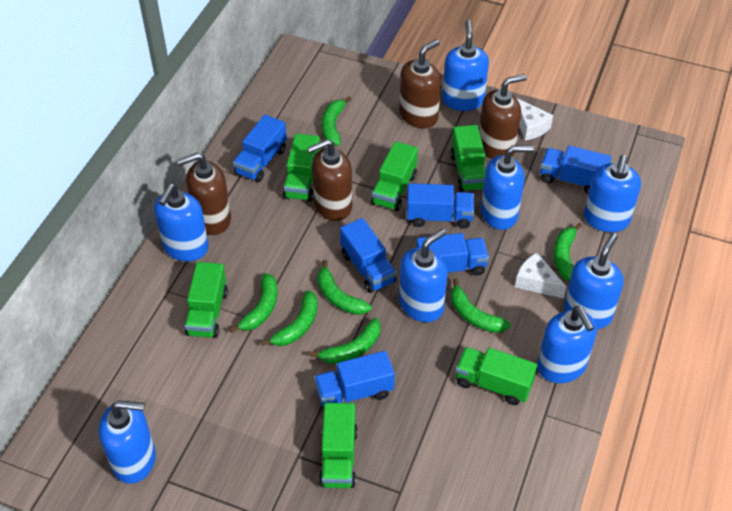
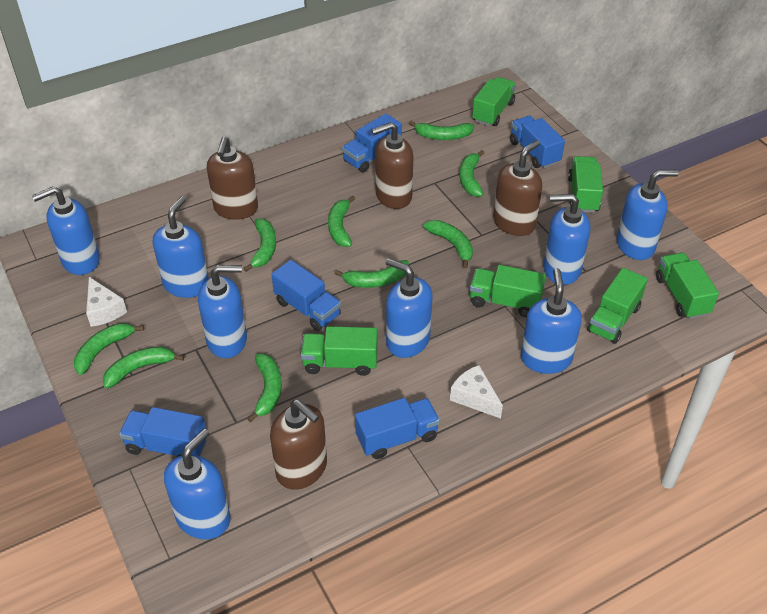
blue truck: 6 -> 5
green banana: 7 -> 9

